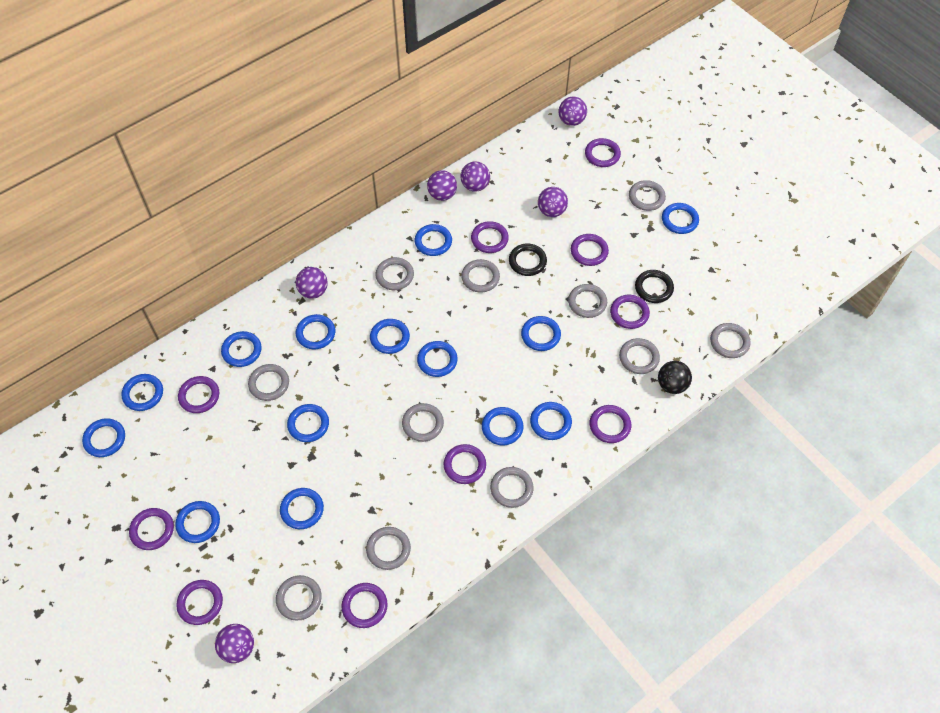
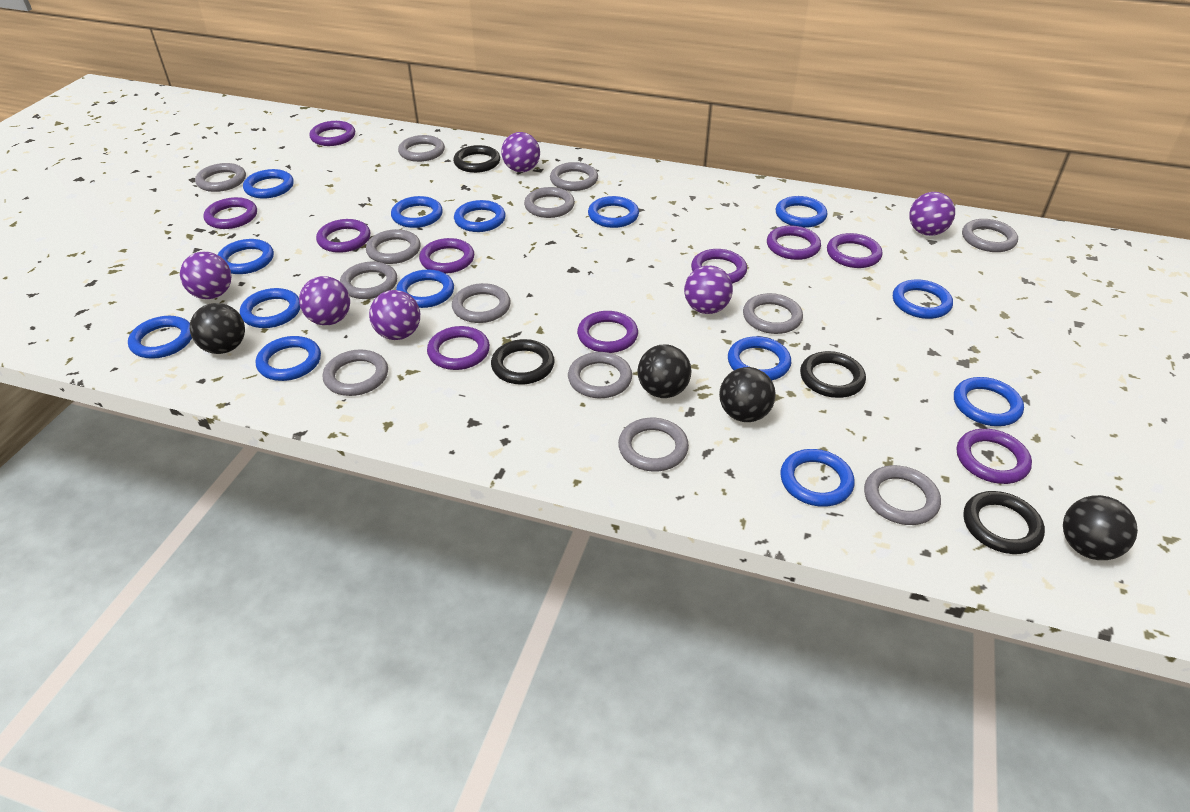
black ball: 1 -> 4
black ring: 2 -> 4
grey ring: 11 -> 13

